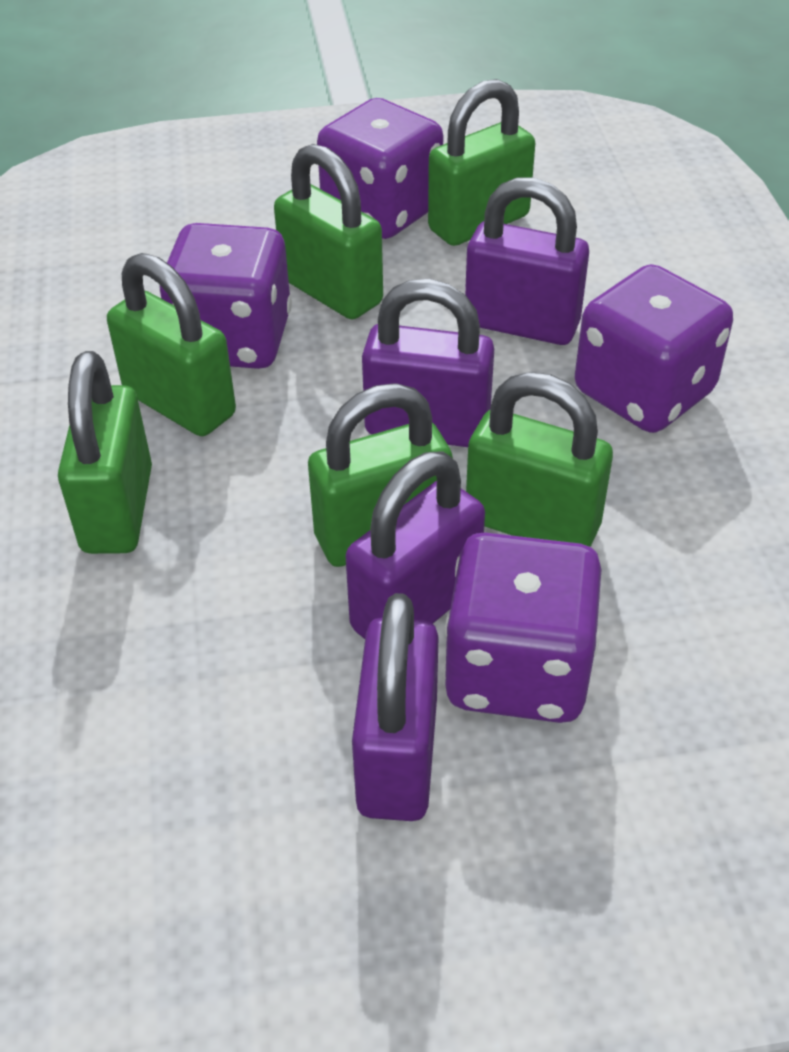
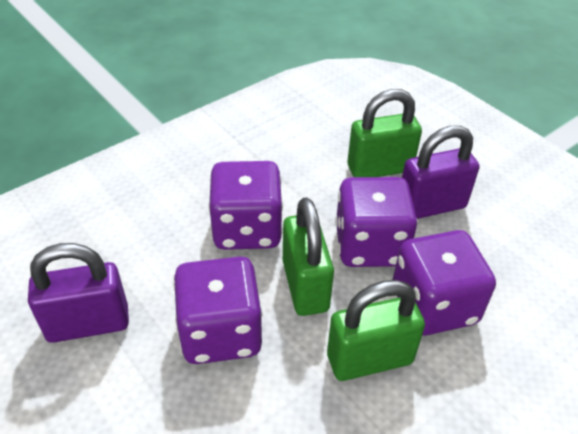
green padlock: 6 -> 3
purple padlock: 4 -> 2

